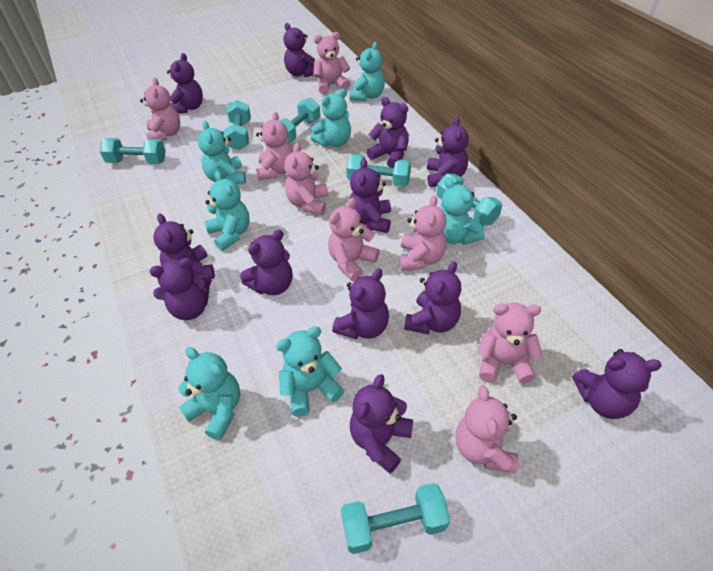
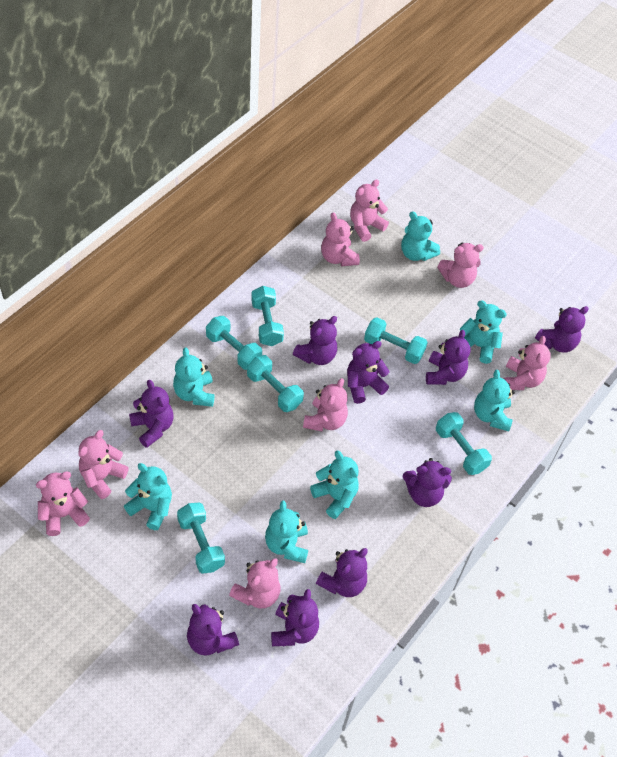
purple teddy bear: 12 -> 9

